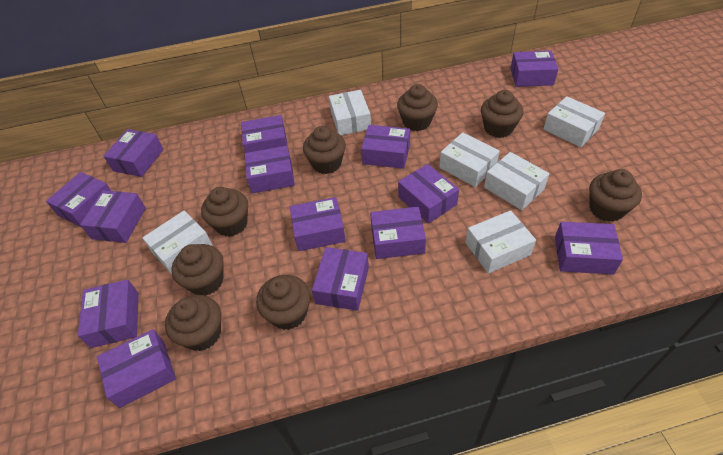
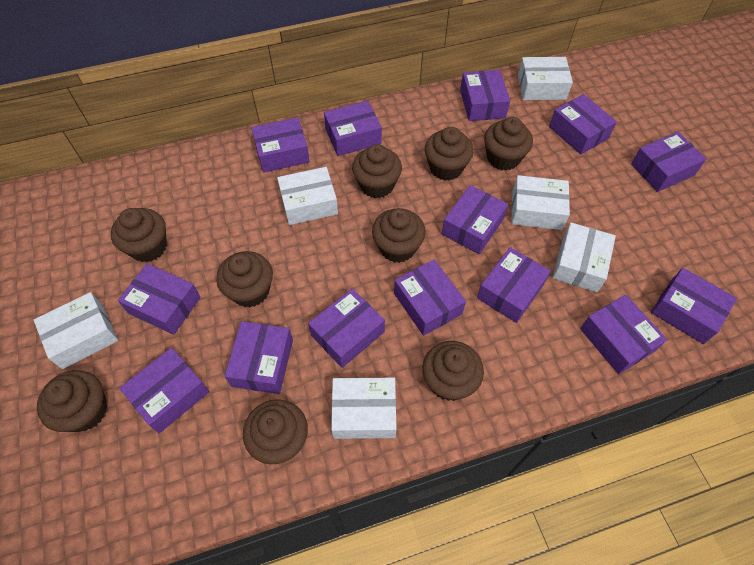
brown cupcake: 8 -> 9

